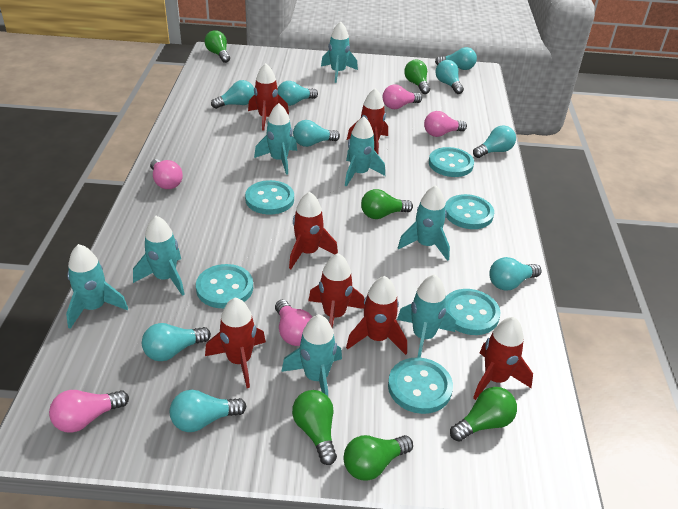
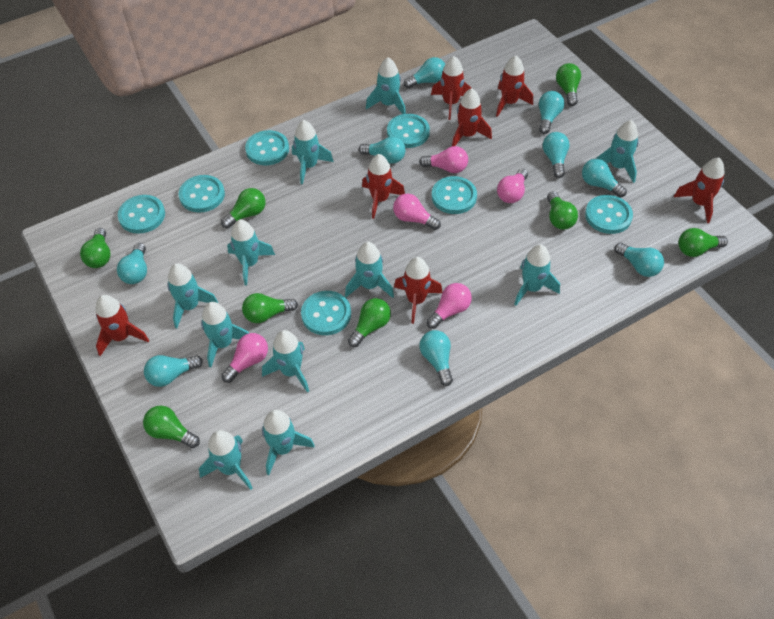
green light bulb: 6 -> 8
turquoise button: 6 -> 7
turquoise rocket: 8 -> 11

